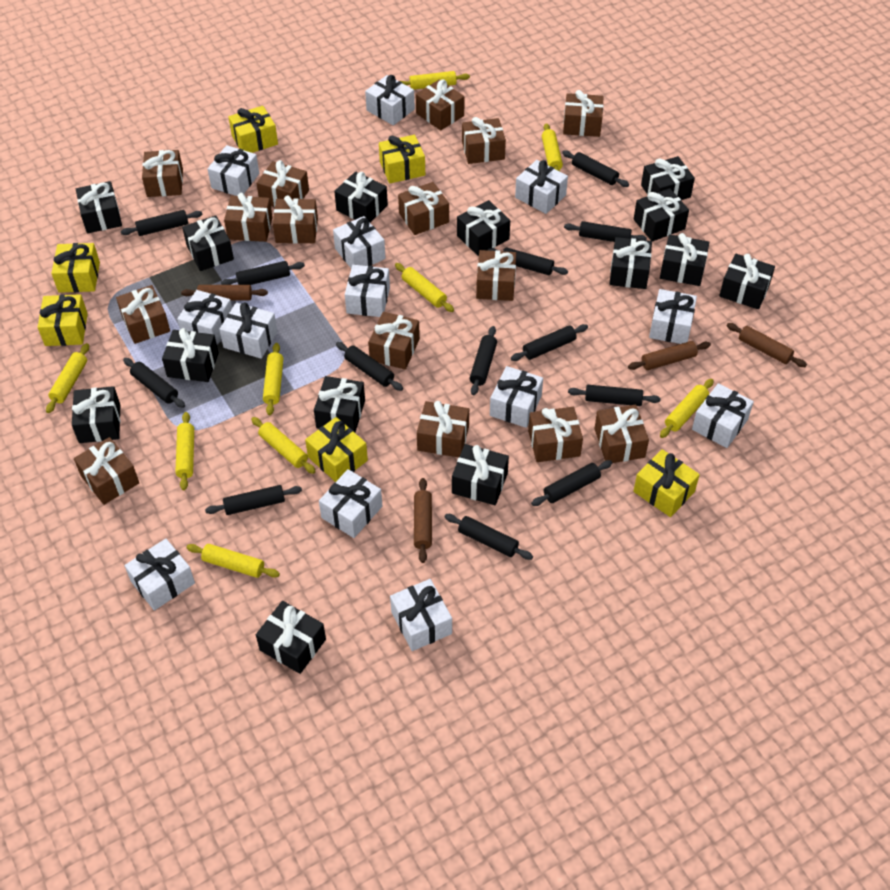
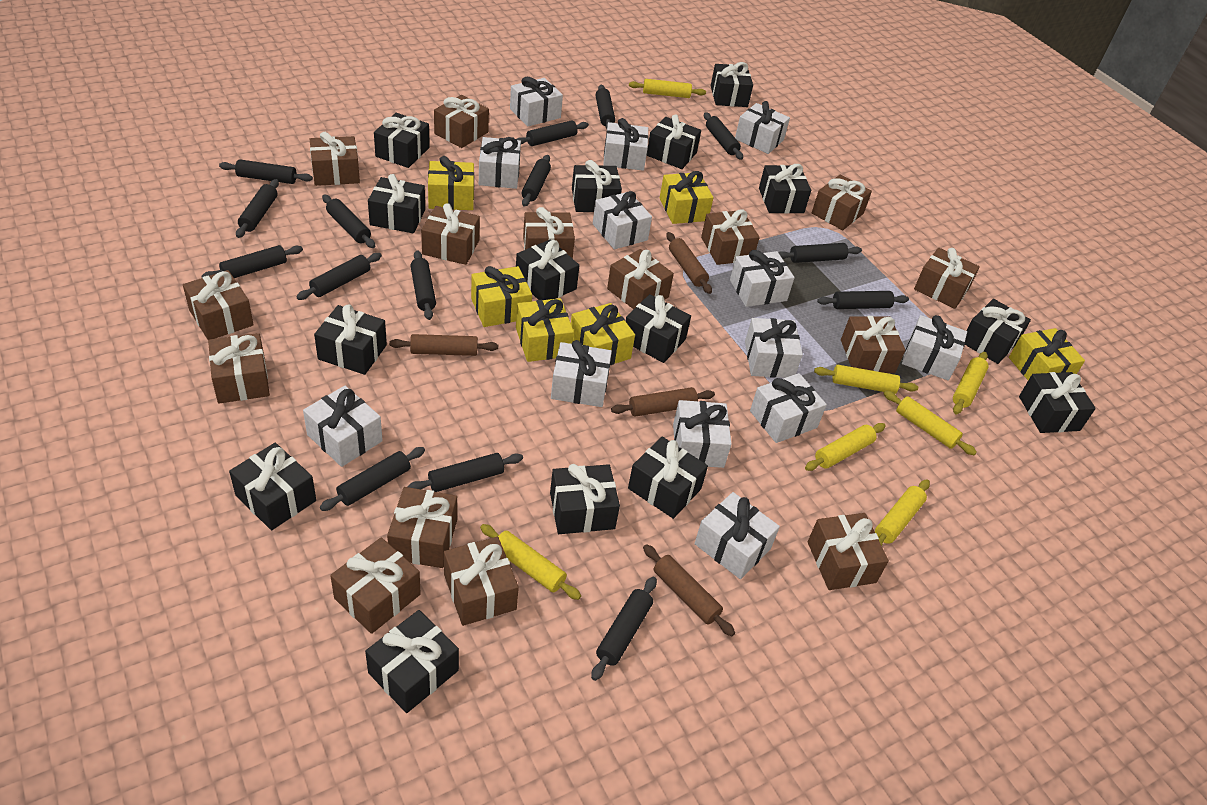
black gift: 14 -> 15
black rolling pin: 13 -> 15
yellow rolling pin: 9 -> 7

